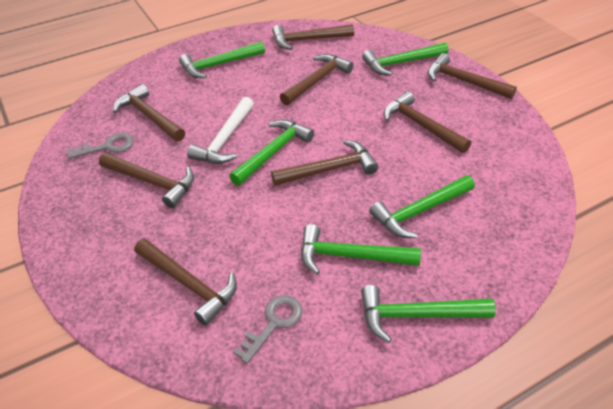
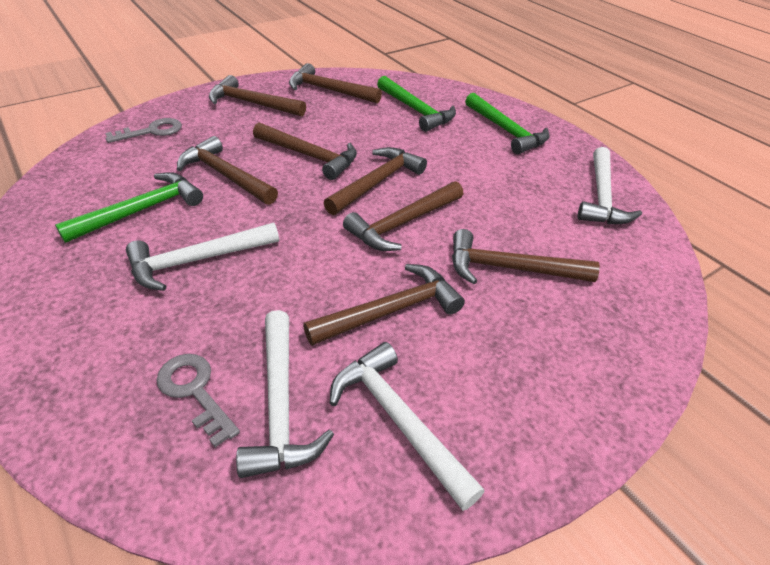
green hammer: 6 -> 3
white hammer: 1 -> 4

